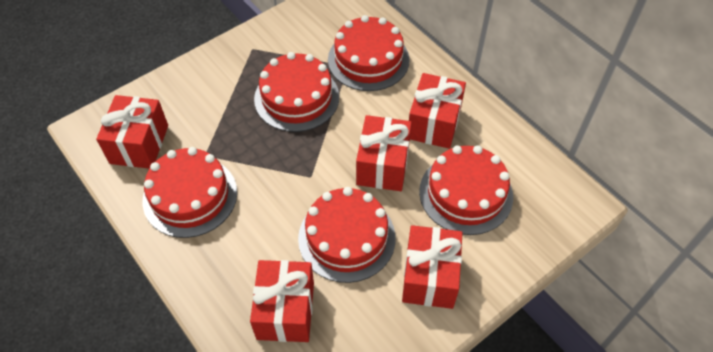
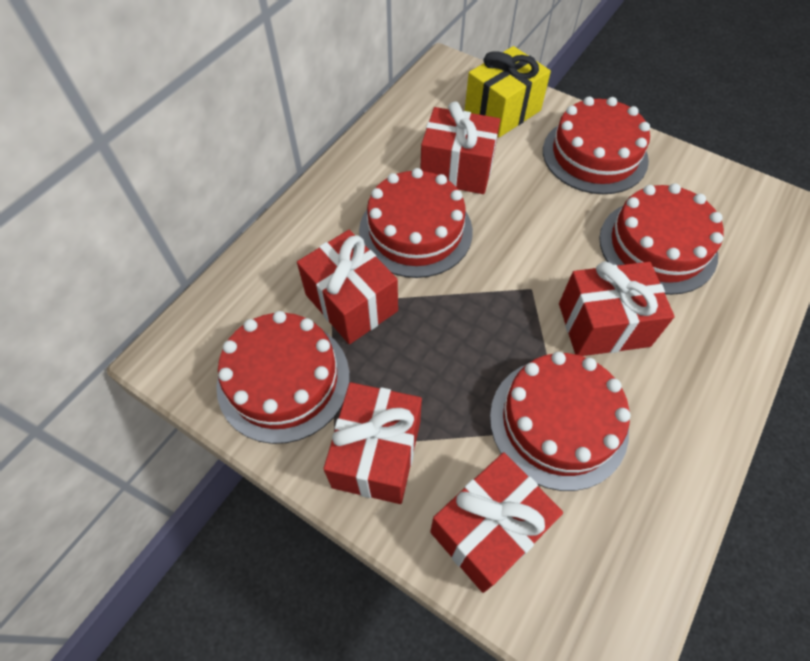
yellow gift: 0 -> 1

